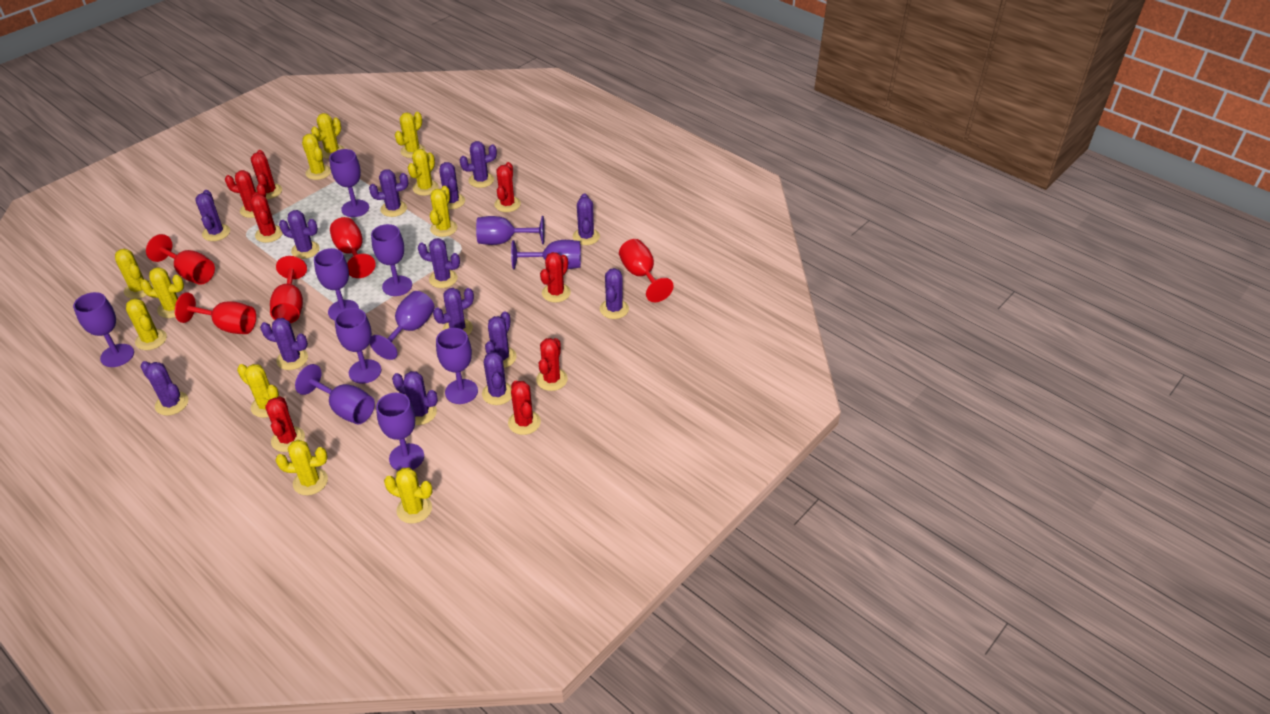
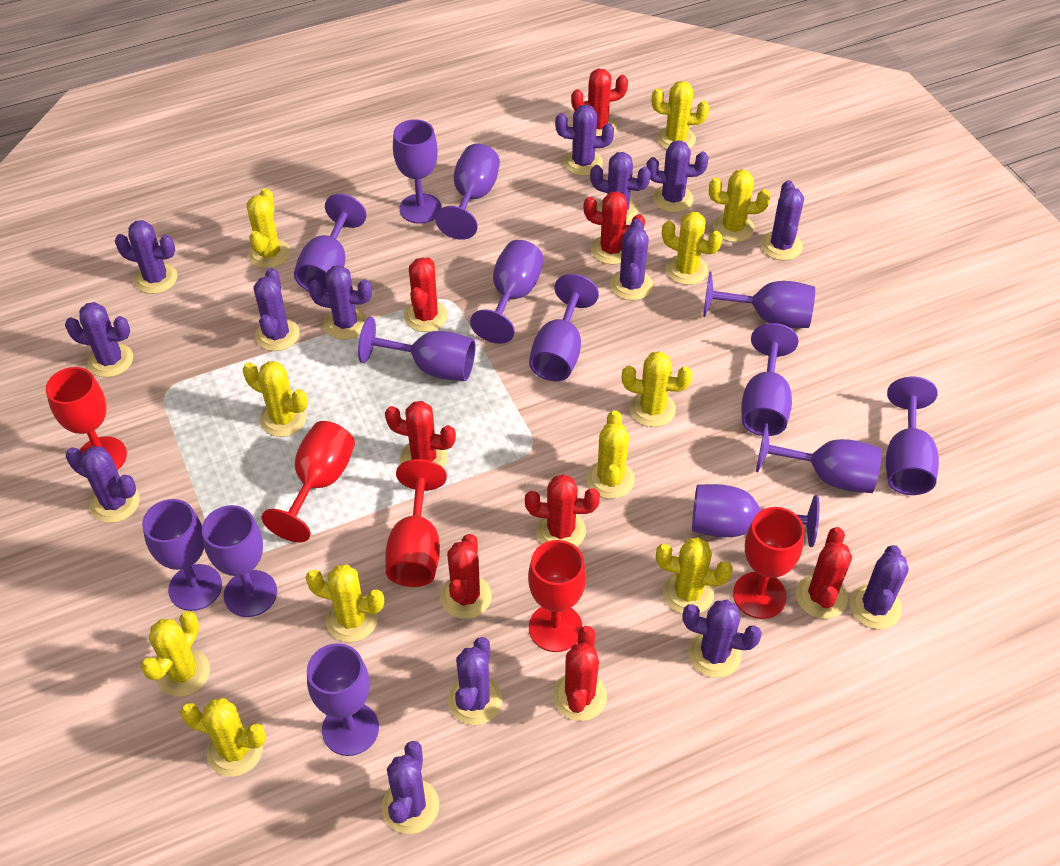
purple goblet: 11 -> 14

